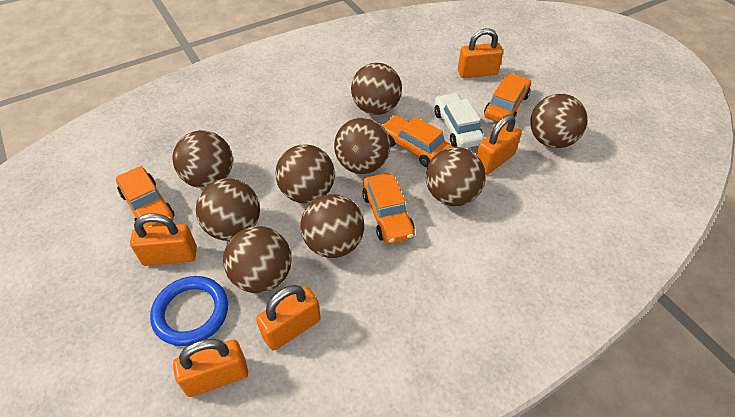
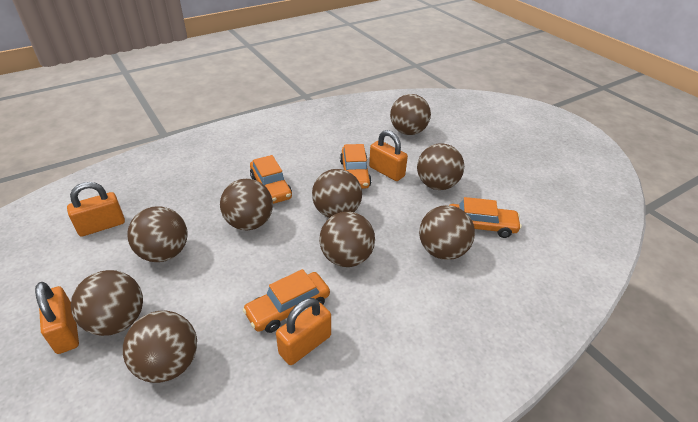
blue ring: 1 -> 0
orange padlock: 5 -> 4
white car: 1 -> 0

